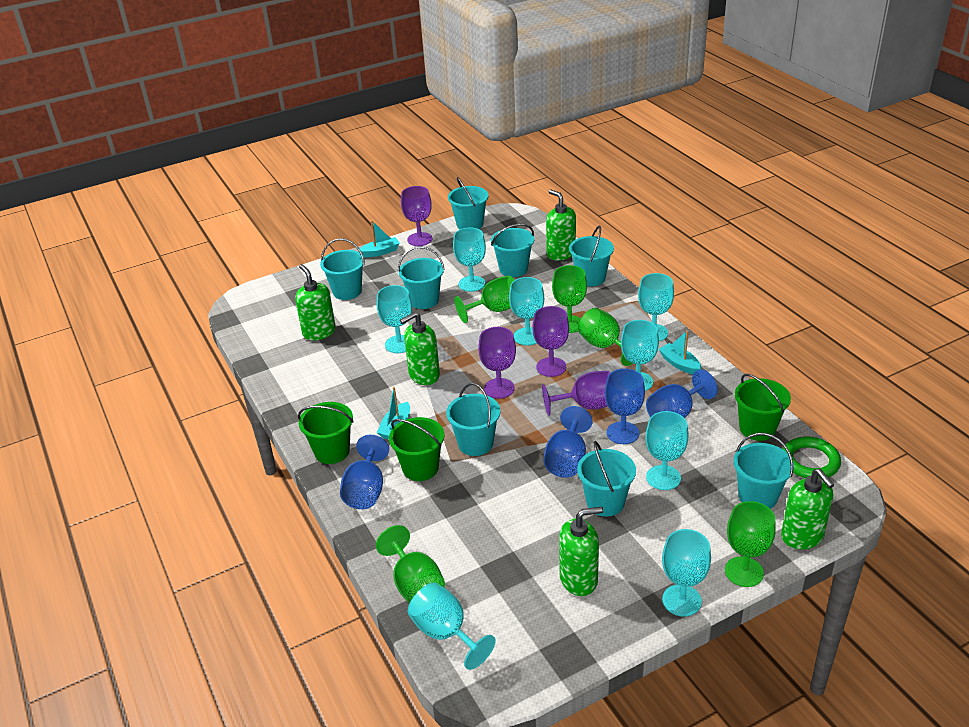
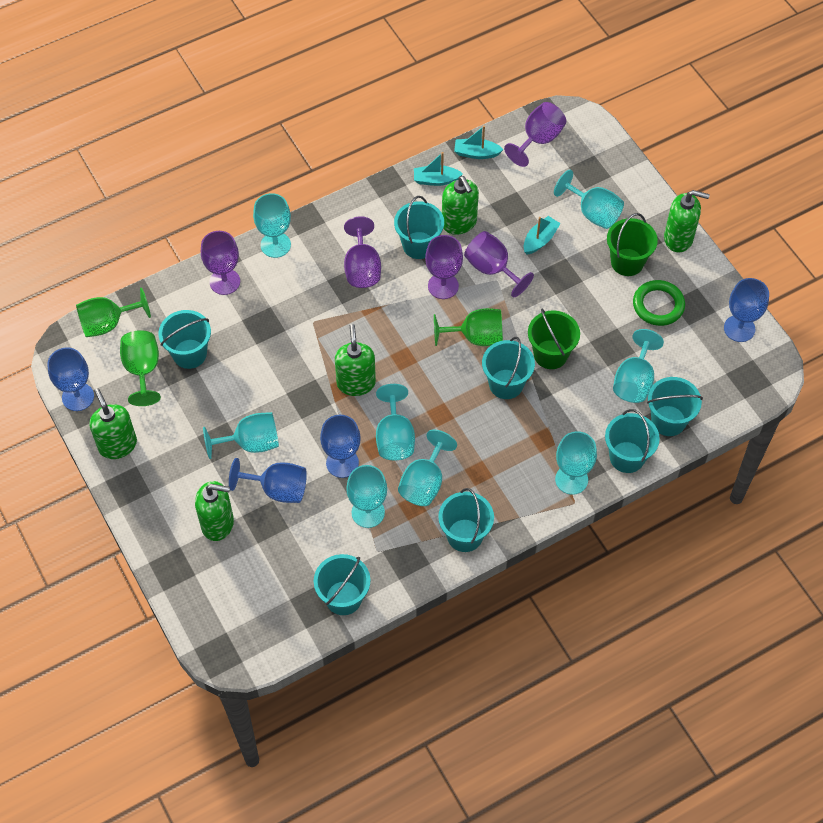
green bucket: 3 -> 2
green goblet: 5 -> 3
purple goblet: 4 -> 5
turquoise bucket: 8 -> 7

